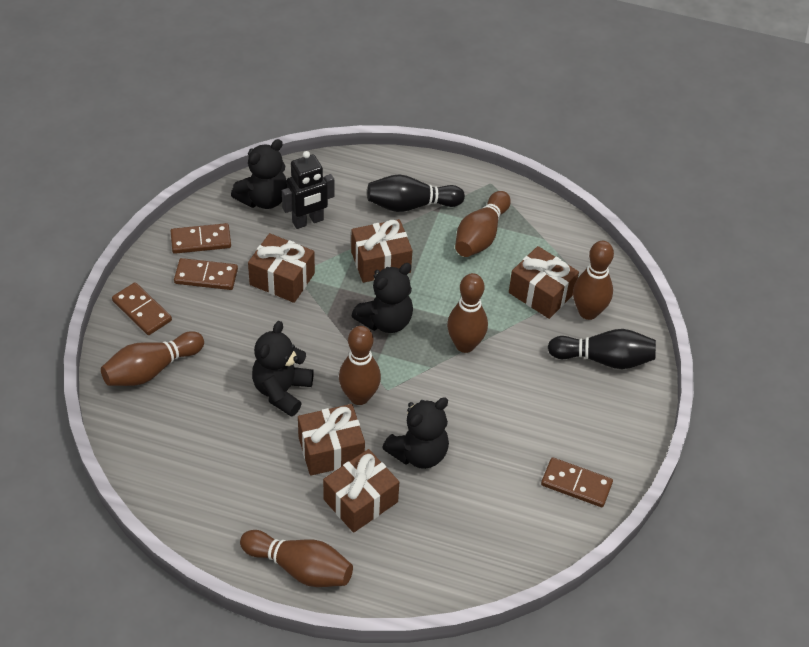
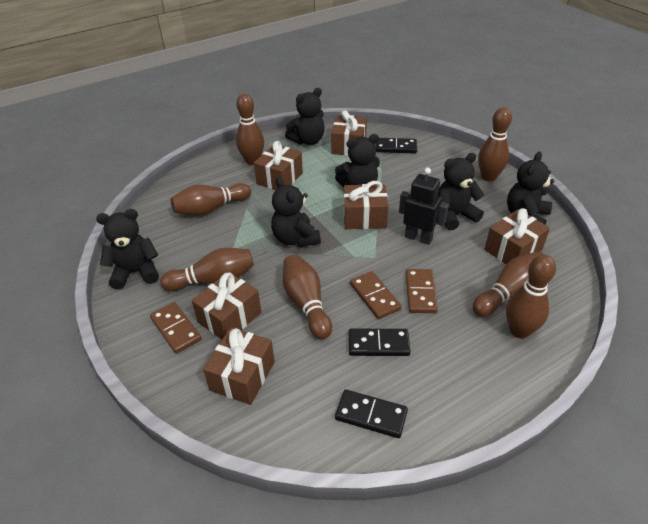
black bowling pin: 2 -> 0
black domino: 0 -> 3
black teddy bear: 4 -> 6
brown bowling pin: 6 -> 7
brown domino: 4 -> 3
brown gift: 5 -> 6

